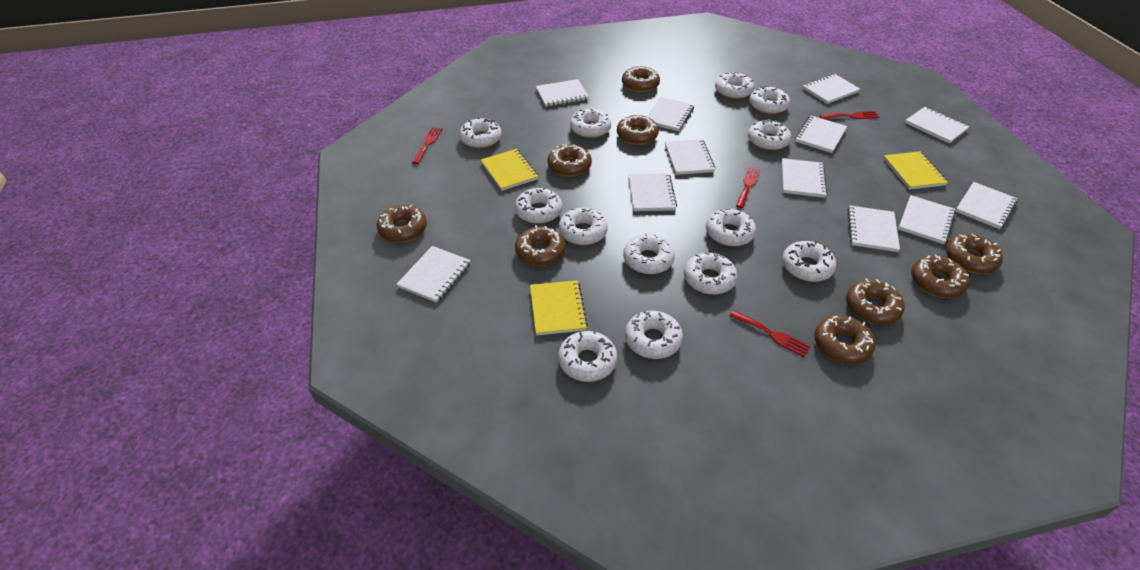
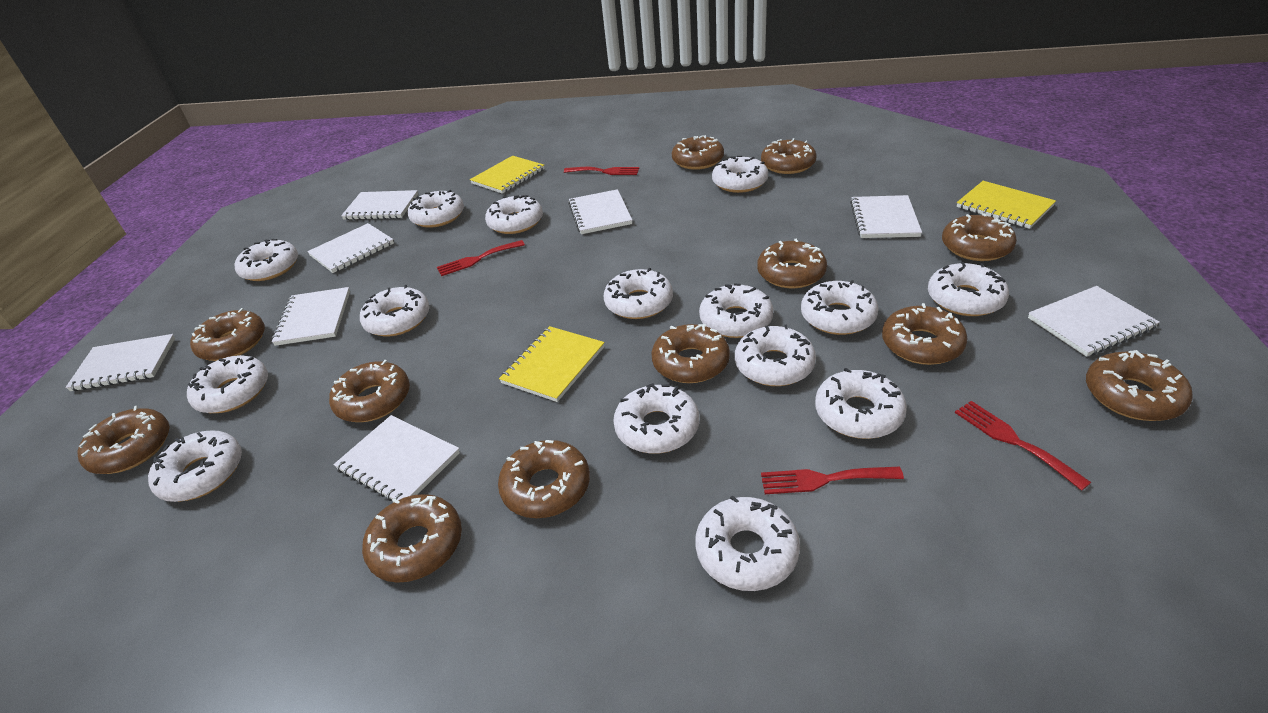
brown donut: 9 -> 12
white donut: 13 -> 15
white notebook: 12 -> 8

